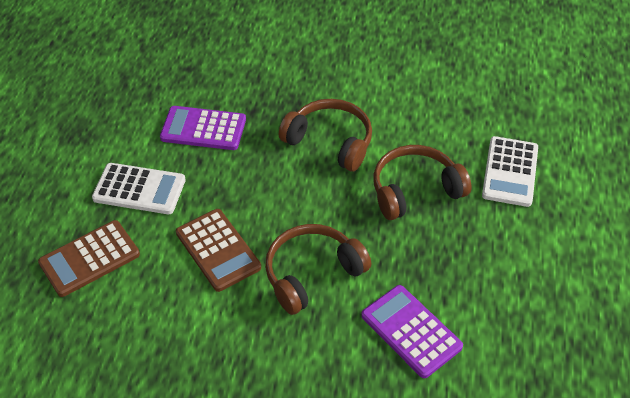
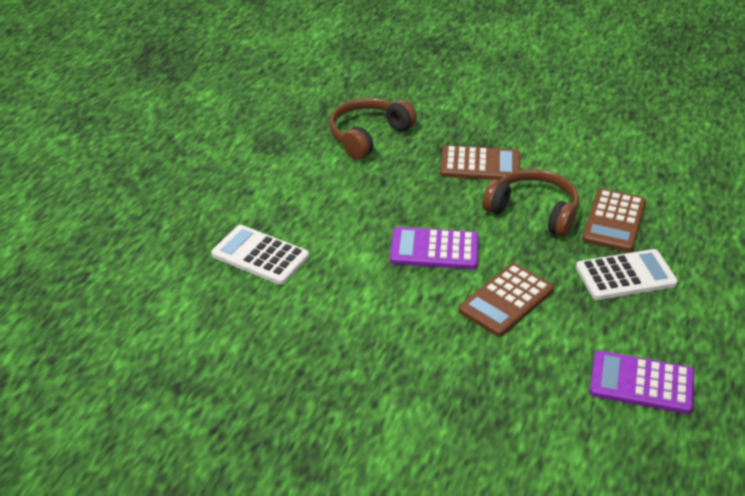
brown calculator: 2 -> 3
brown headphones: 3 -> 2

